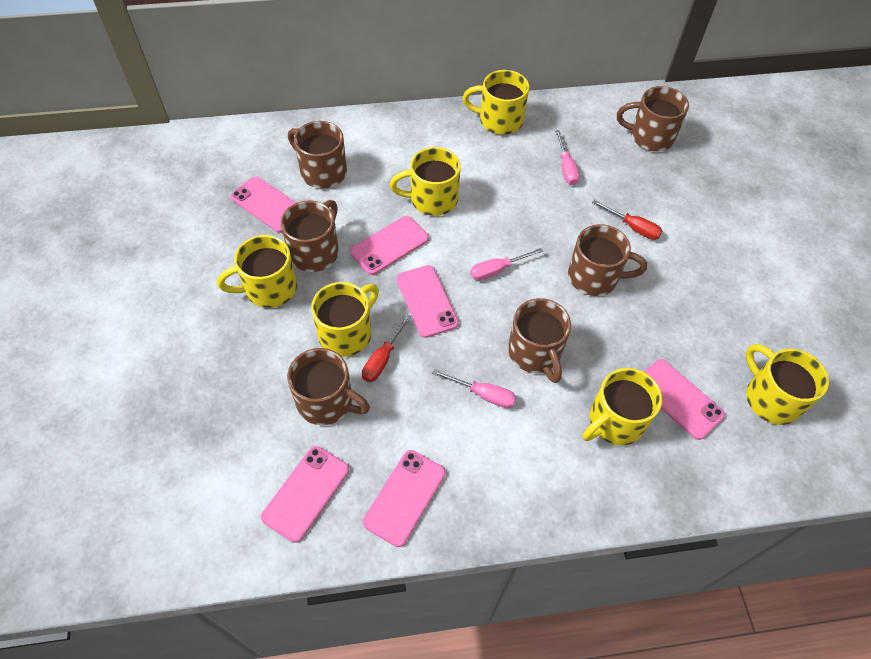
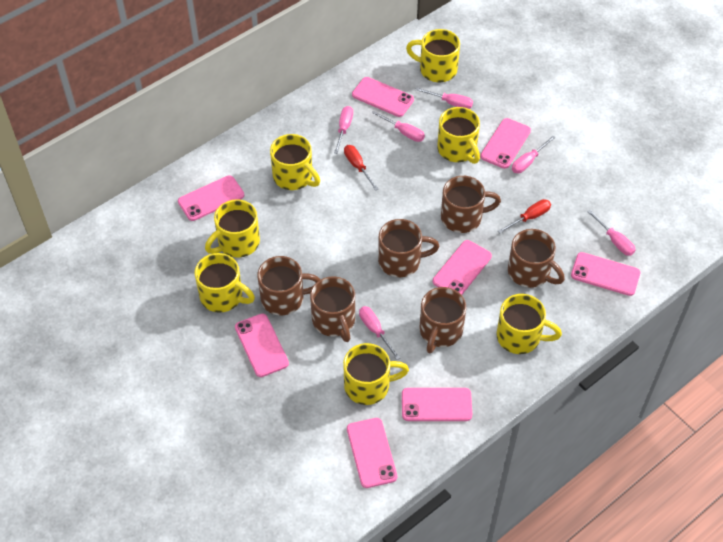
pink phone: 6 -> 8
pink screwdriver: 3 -> 6
yellow mug: 6 -> 7

